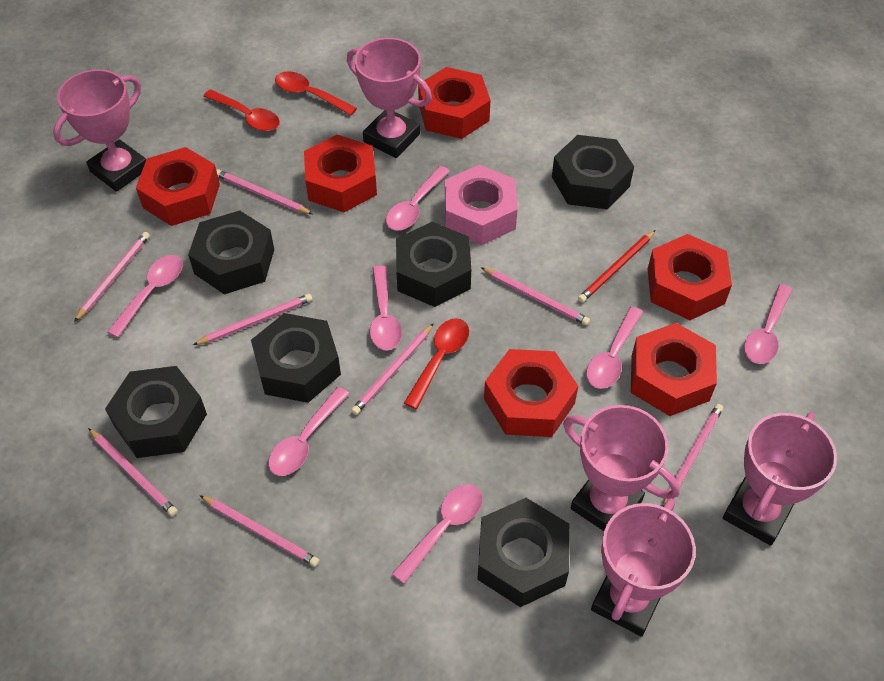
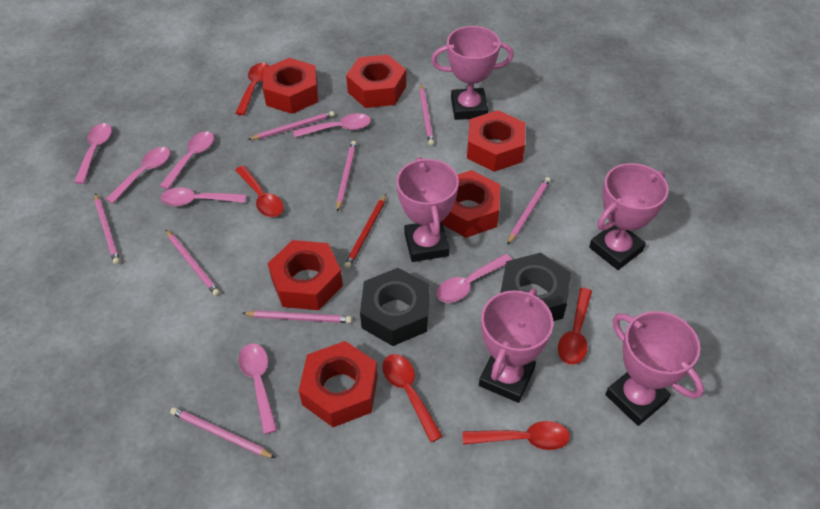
black nut: 6 -> 2
pink nut: 1 -> 0
red spoon: 3 -> 5

